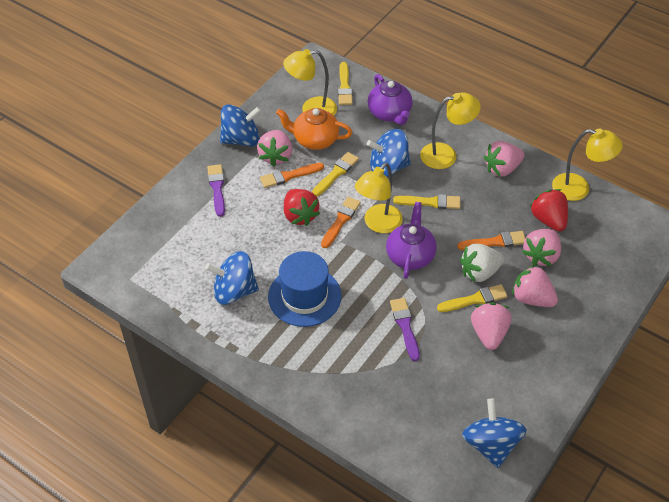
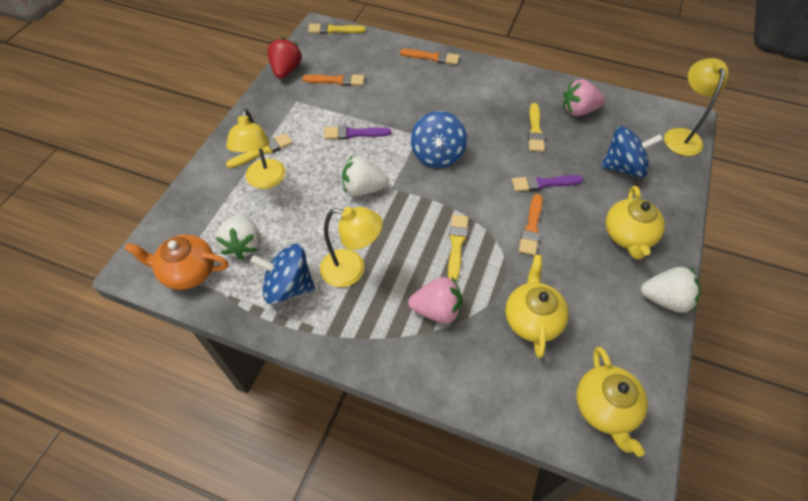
blue hat: 1 -> 0
blue spinning top: 4 -> 3
pink strawberry: 5 -> 2
purple teapot: 2 -> 0
red strawberry: 2 -> 1
white strawberry: 1 -> 3
yellow lamp: 4 -> 3
yellow teapot: 0 -> 3

